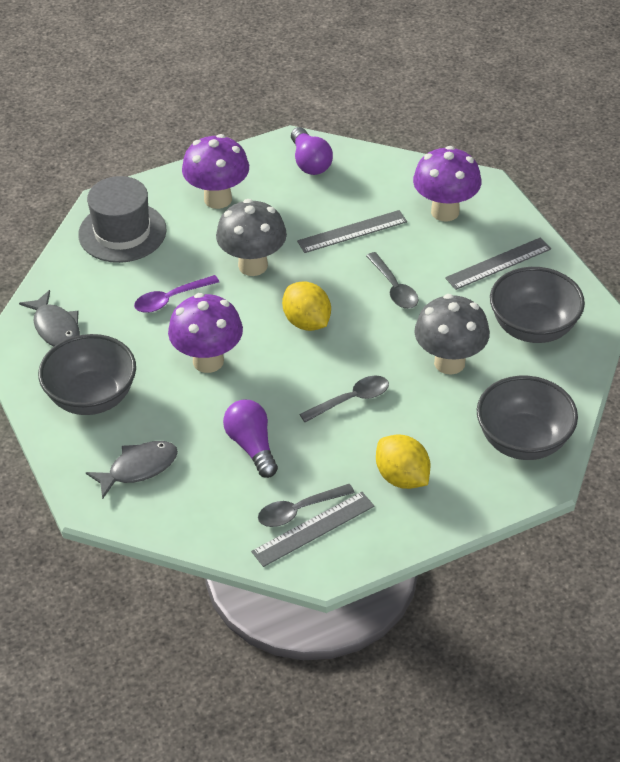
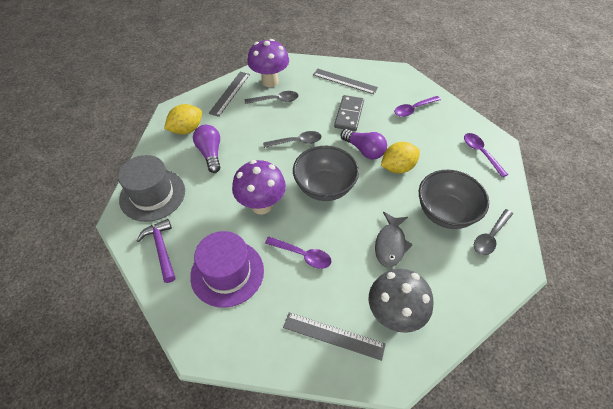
grey bowl: 3 -> 2
grey domino: 0 -> 1
grey fish: 2 -> 1
grey mushroom: 2 -> 1
purple hammer: 0 -> 1
purple hat: 0 -> 1
purple mushroom: 3 -> 2
purple spoon: 1 -> 3

